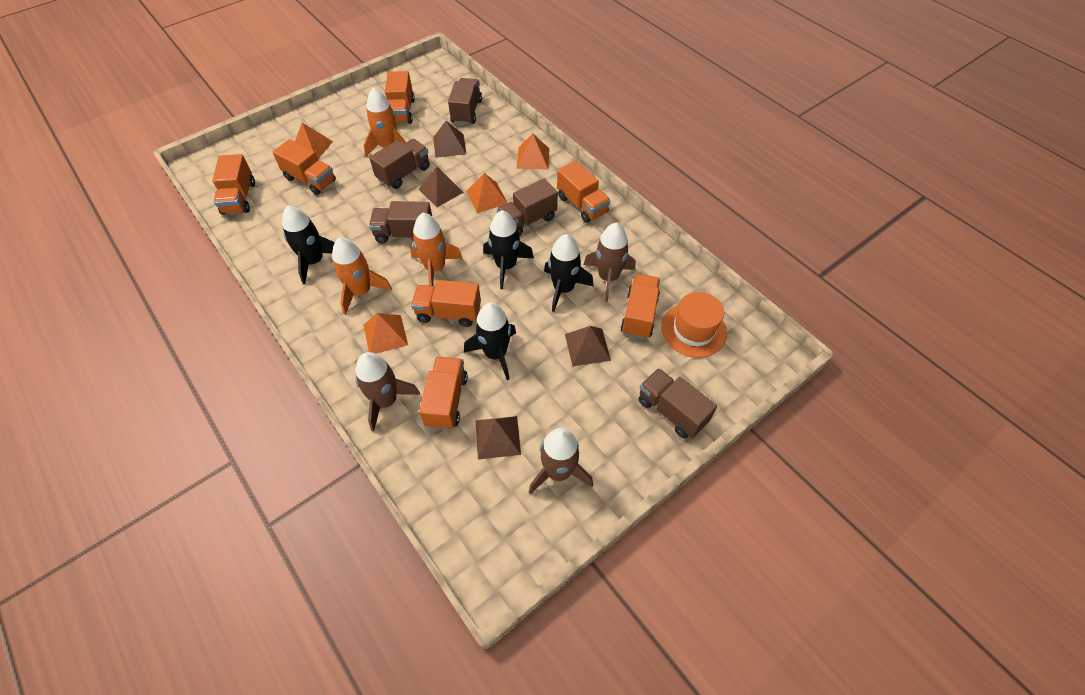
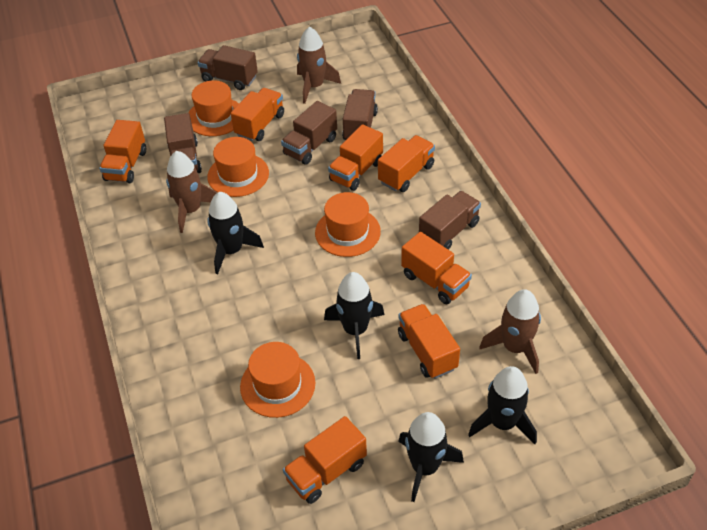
brown pyramid: 4 -> 0
orange hat: 1 -> 4
orange pyramid: 4 -> 0
orange rocket: 3 -> 0

